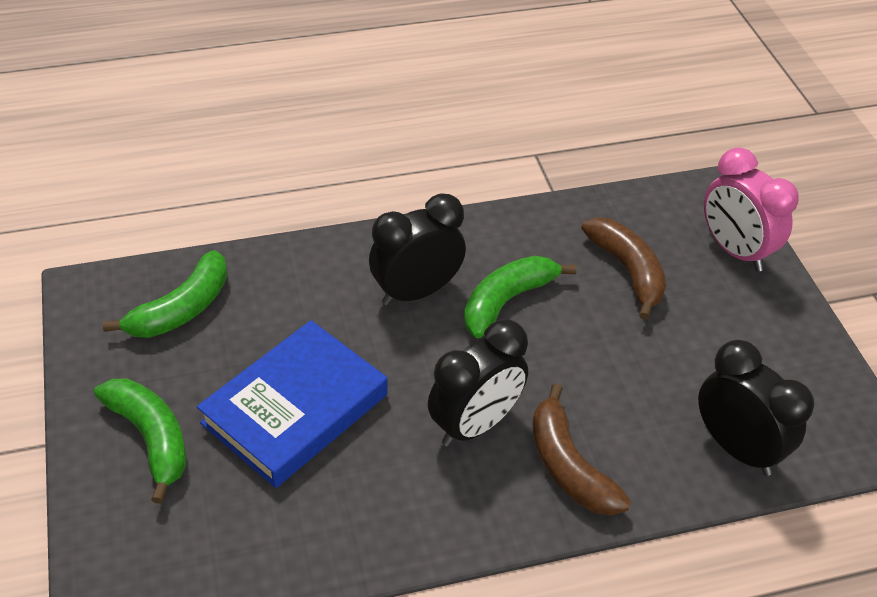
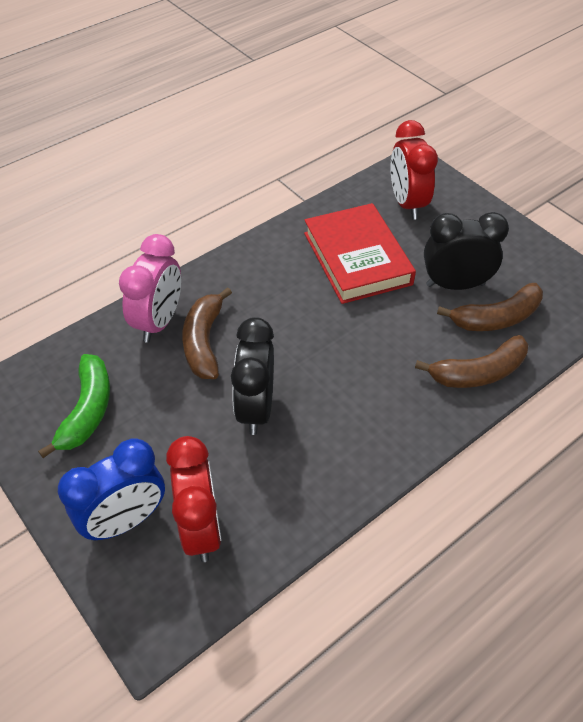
black clock: 3 -> 2
blue book: 1 -> 0
blue clock: 0 -> 1
brown banana: 2 -> 3
green banana: 3 -> 1
red book: 0 -> 1
red clock: 0 -> 2

